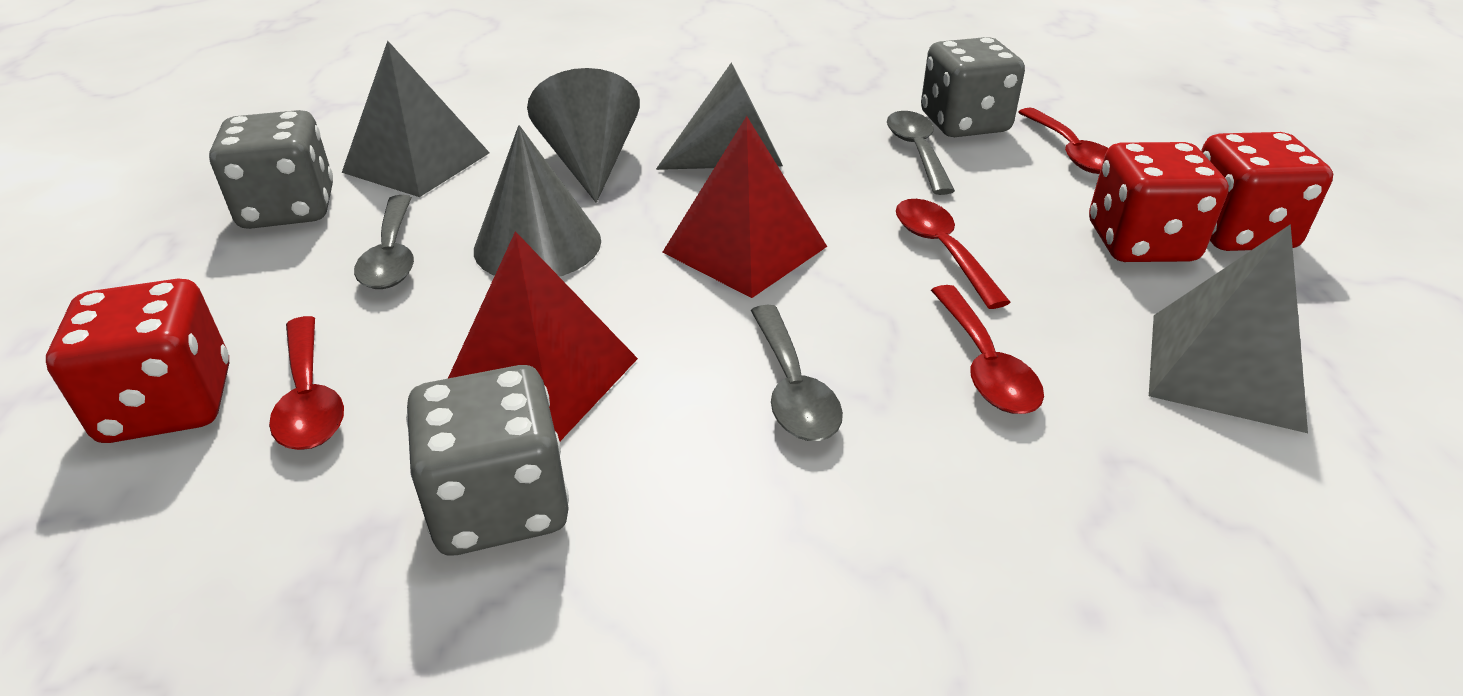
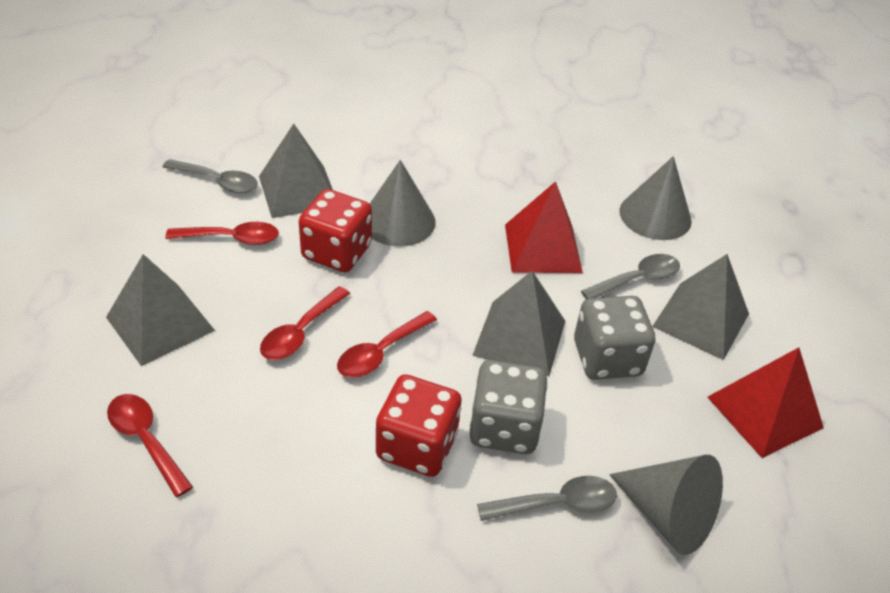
grey dice: 3 -> 2
grey pyramid: 2 -> 4
red dice: 3 -> 2

